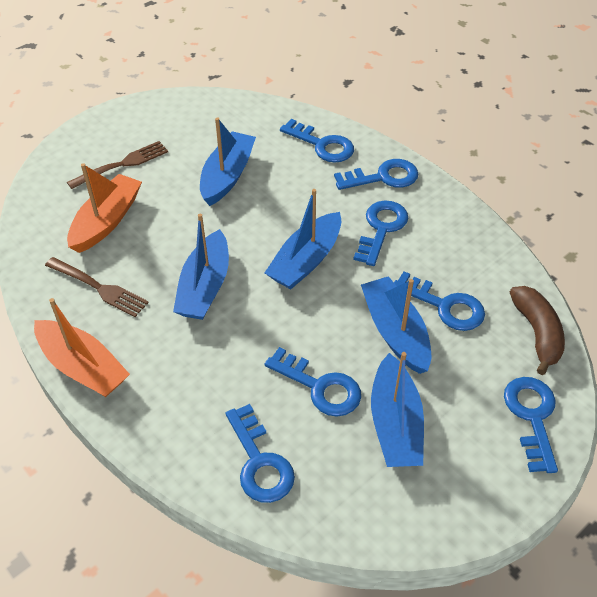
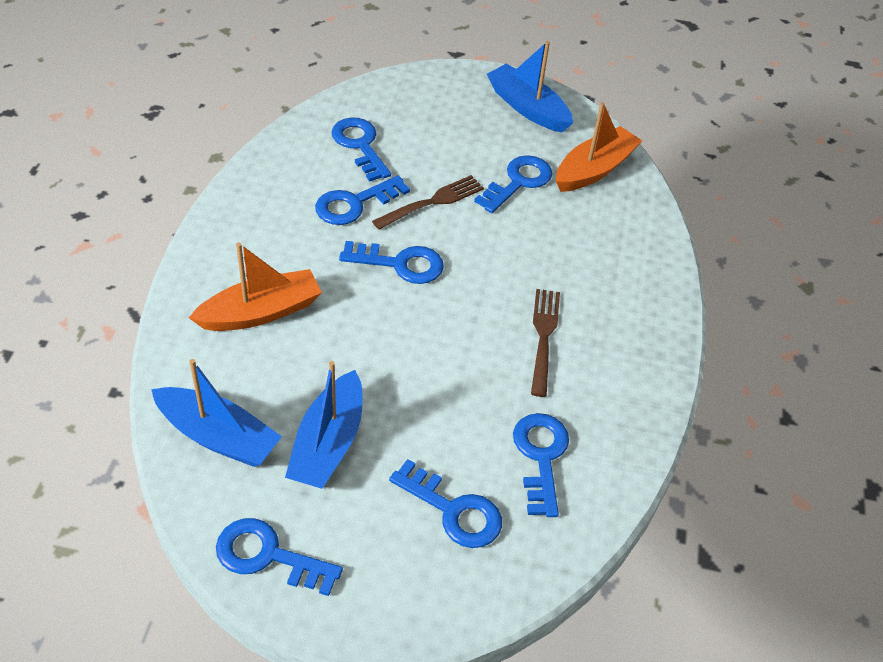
blue boat: 5 -> 3
brown banana: 1 -> 0

